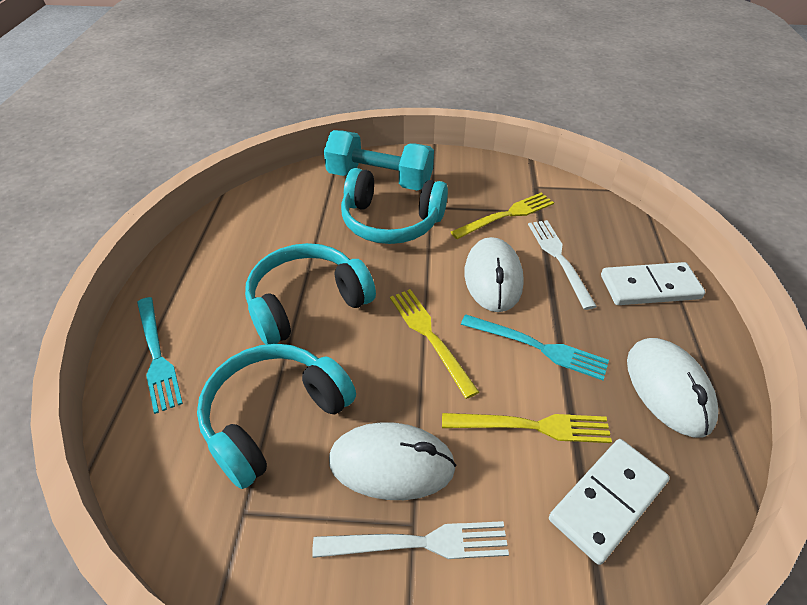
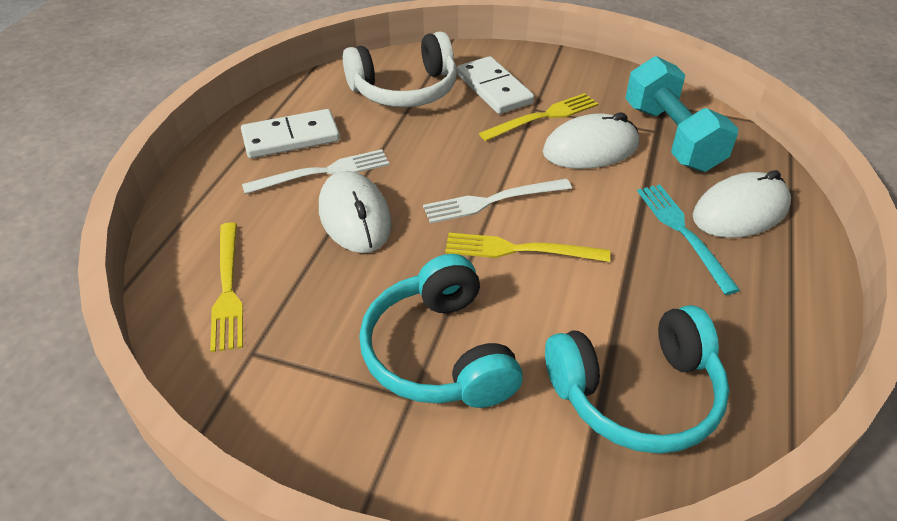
turquoise fork: 2 -> 1
turquoise headphones: 3 -> 2
white headphones: 0 -> 1

